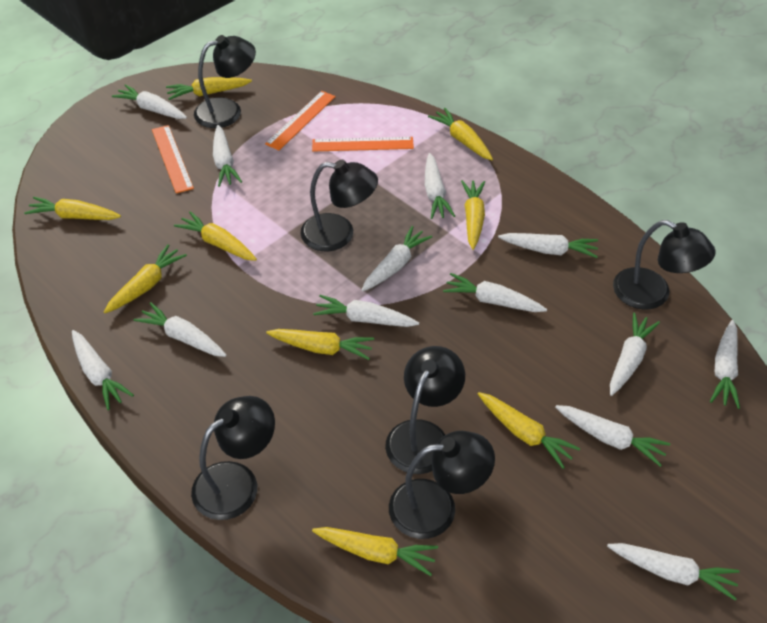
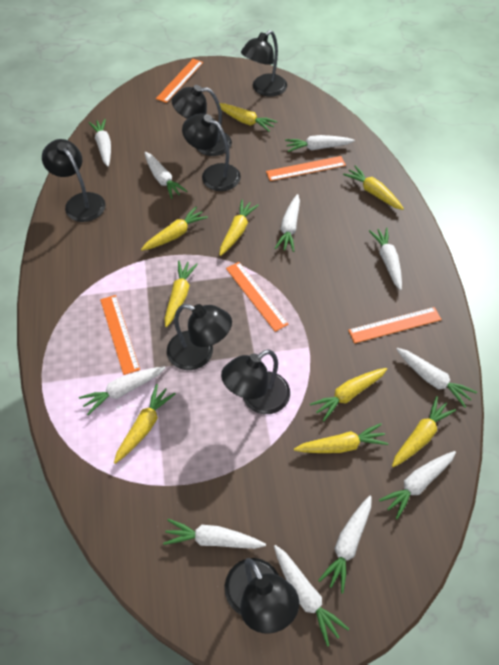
black lamp: 6 -> 7
orange ruler: 3 -> 5
white carrot: 13 -> 11

